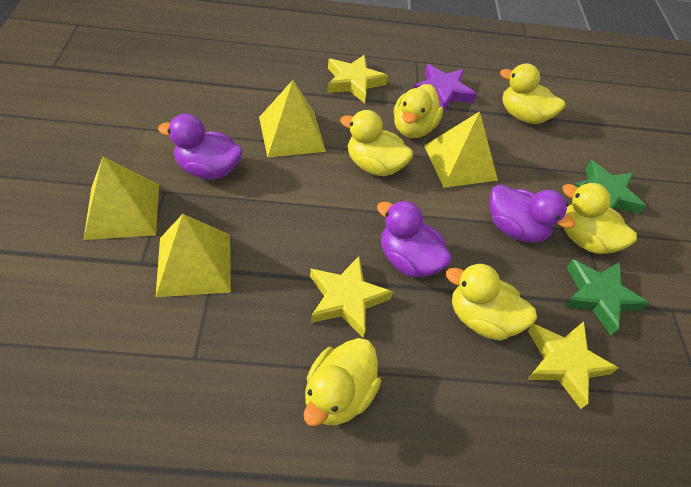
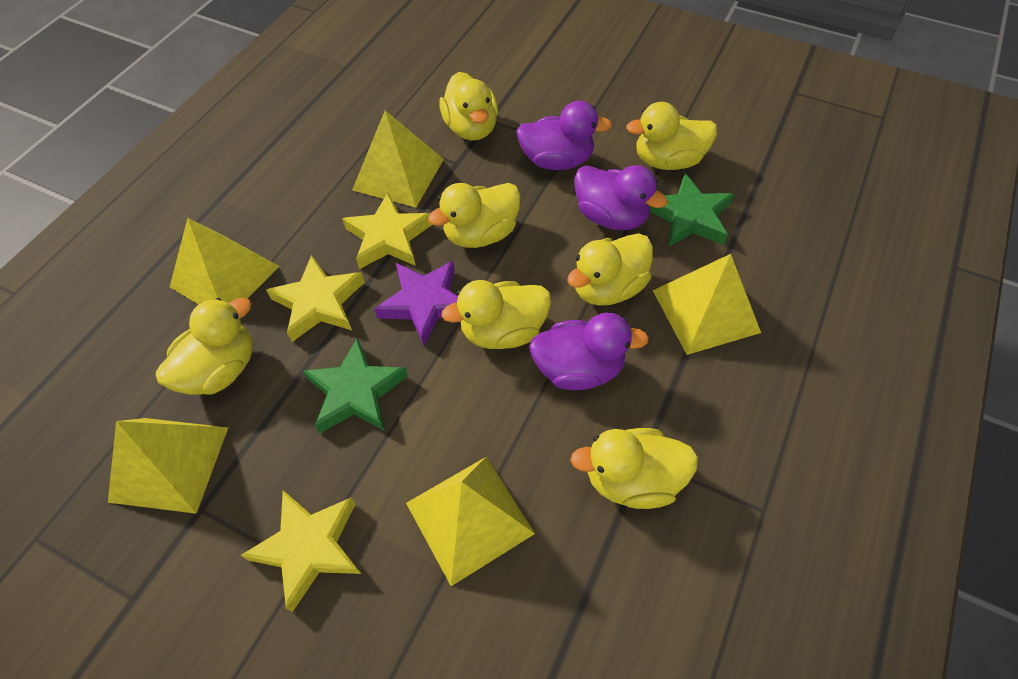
yellow duck: 6 -> 7
yellow pyramid: 4 -> 5

